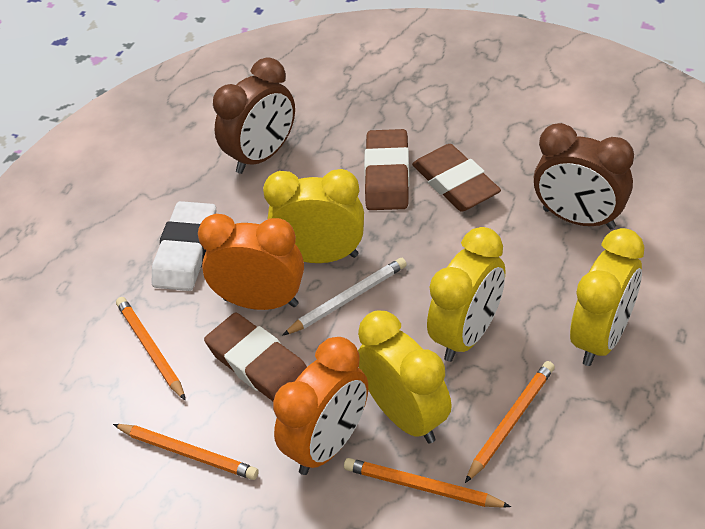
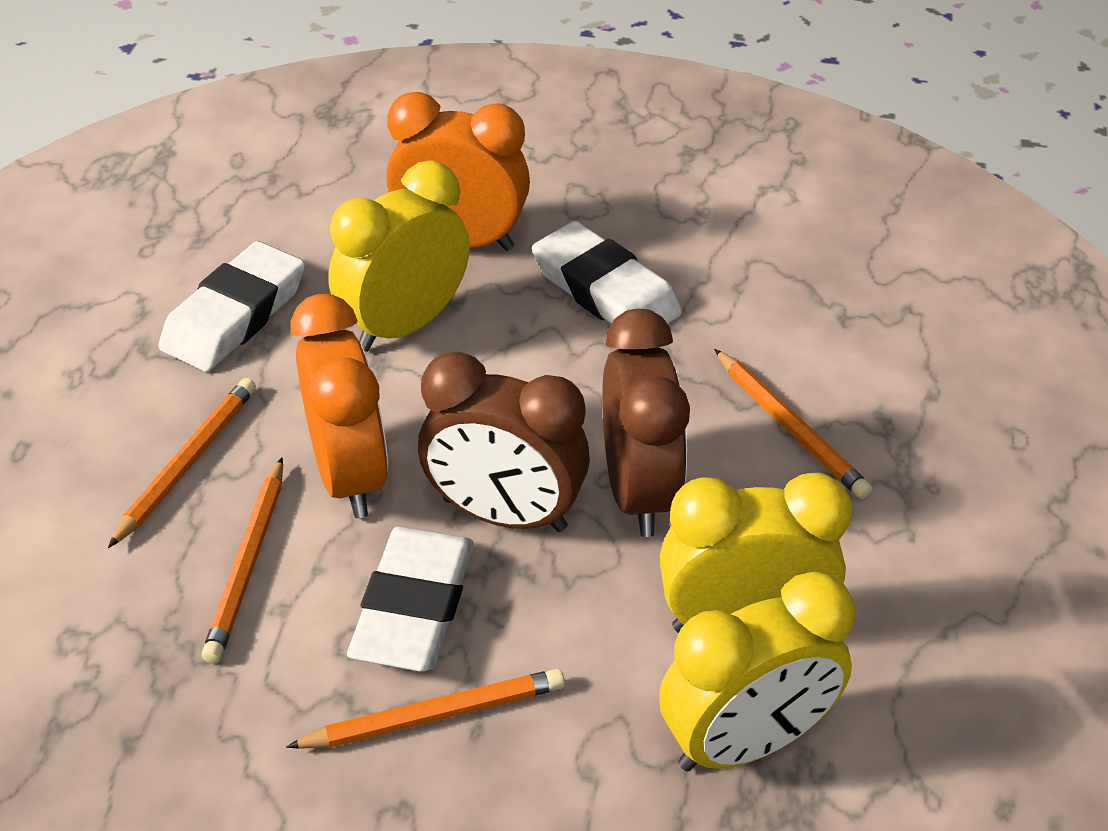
brown eraser: 3 -> 0
white eraser: 1 -> 3
white pencil: 1 -> 0
yellow clock: 4 -> 3

